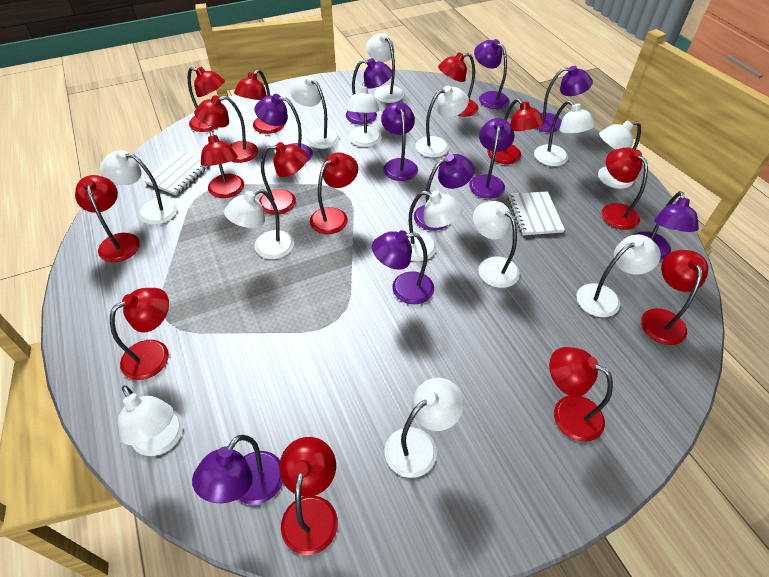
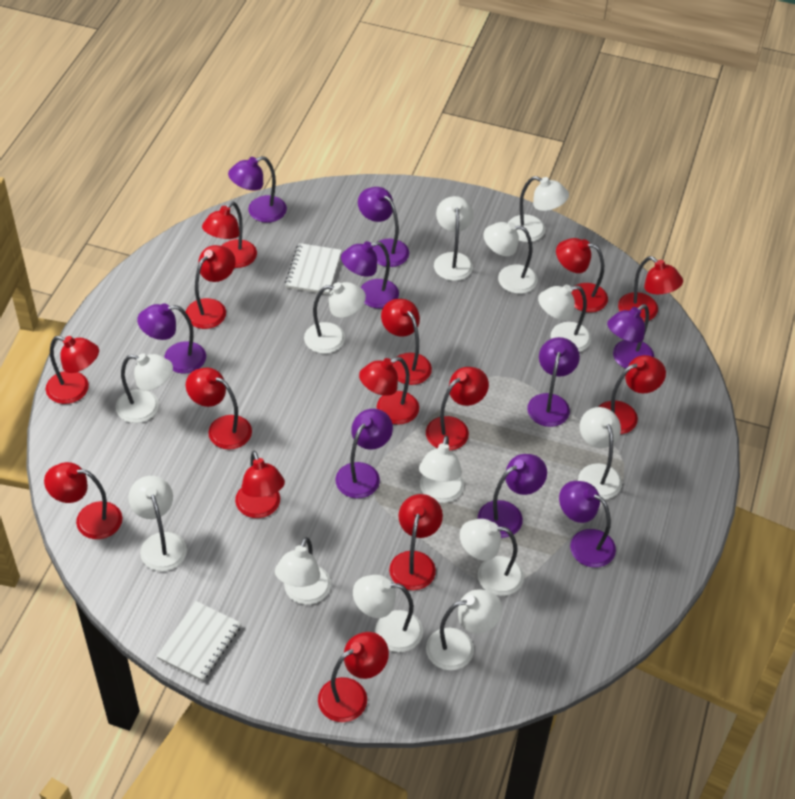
purple lamp: 10 -> 9

